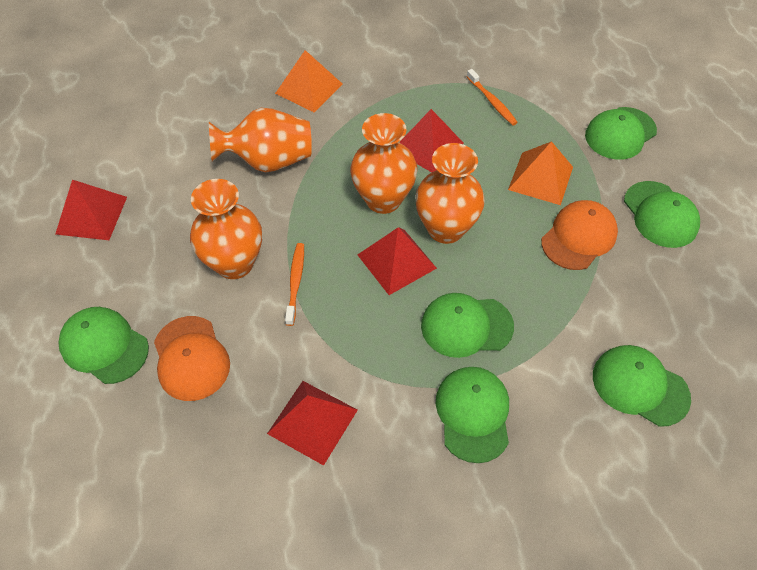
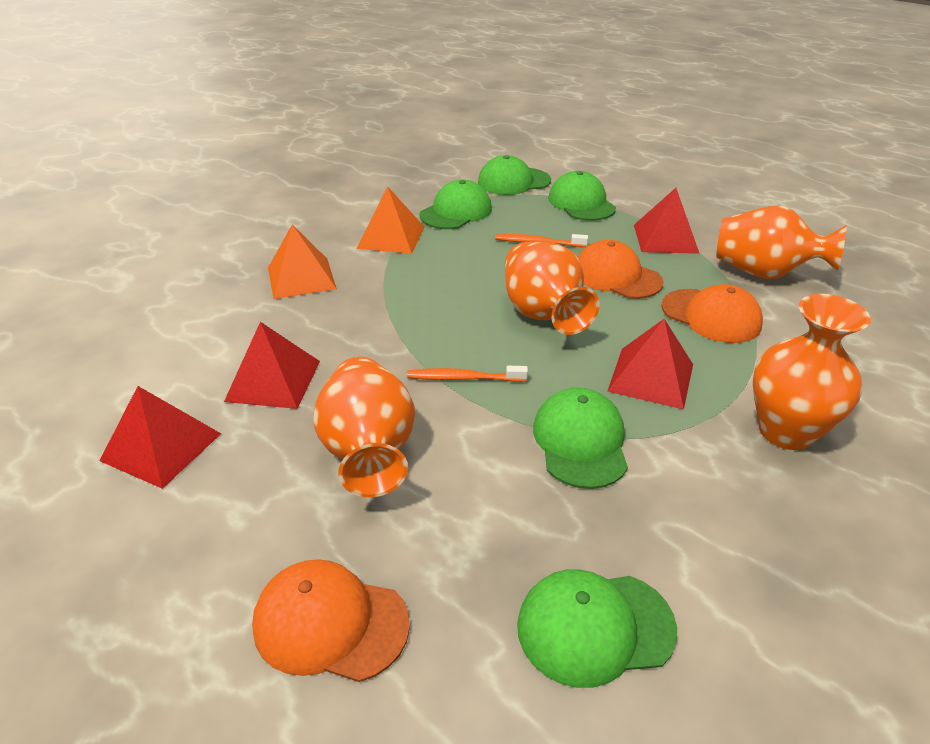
green cap: 6 -> 5
orange cap: 2 -> 3

